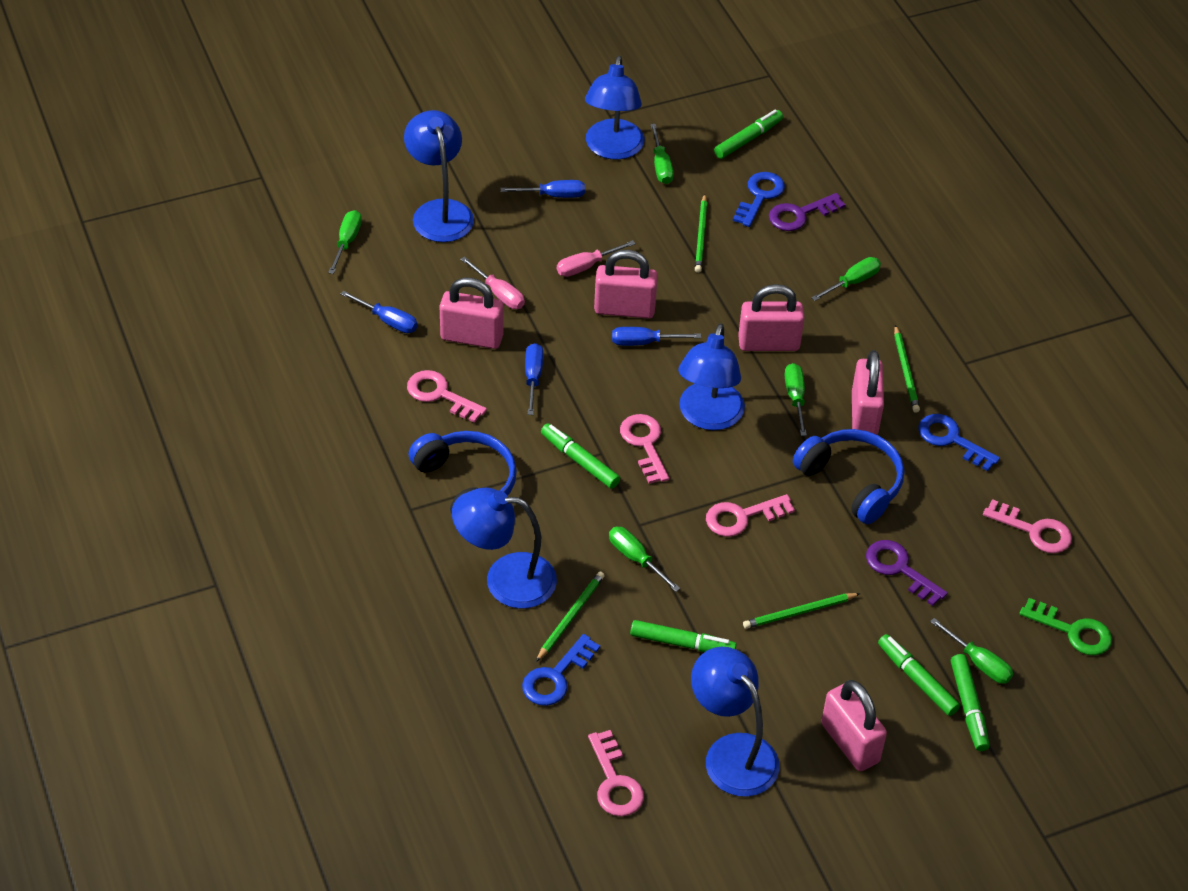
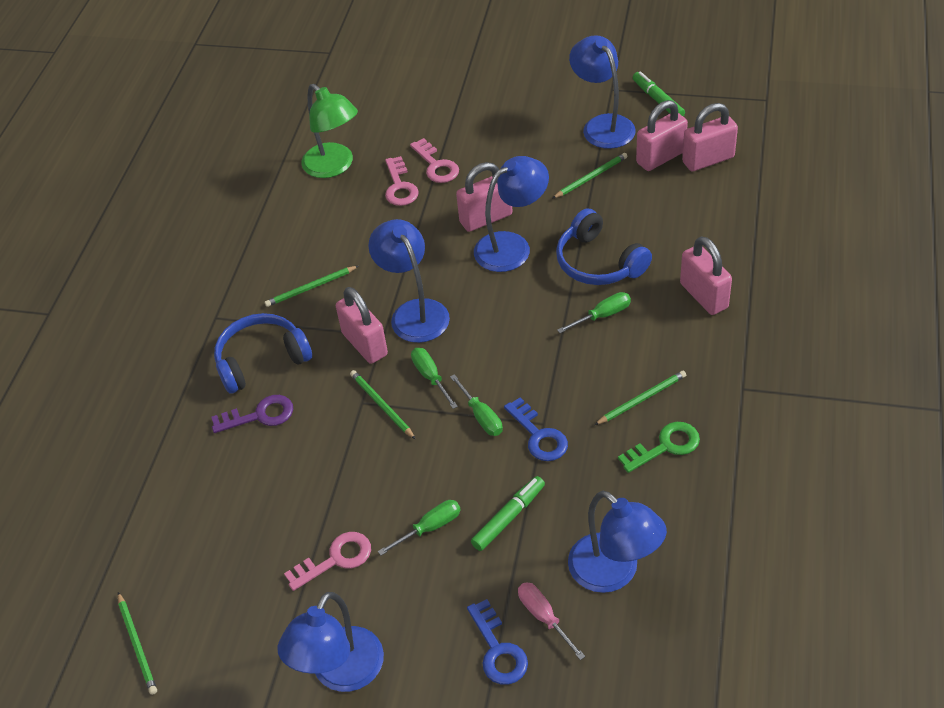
blue key: 3 -> 2
blue screwdriver: 4 -> 0
green lamp: 0 -> 1
green marker: 5 -> 2
green pencil: 4 -> 5
green screwdriver: 6 -> 4
pink key: 5 -> 3
pink screwdriver: 2 -> 1
purple key: 2 -> 1

